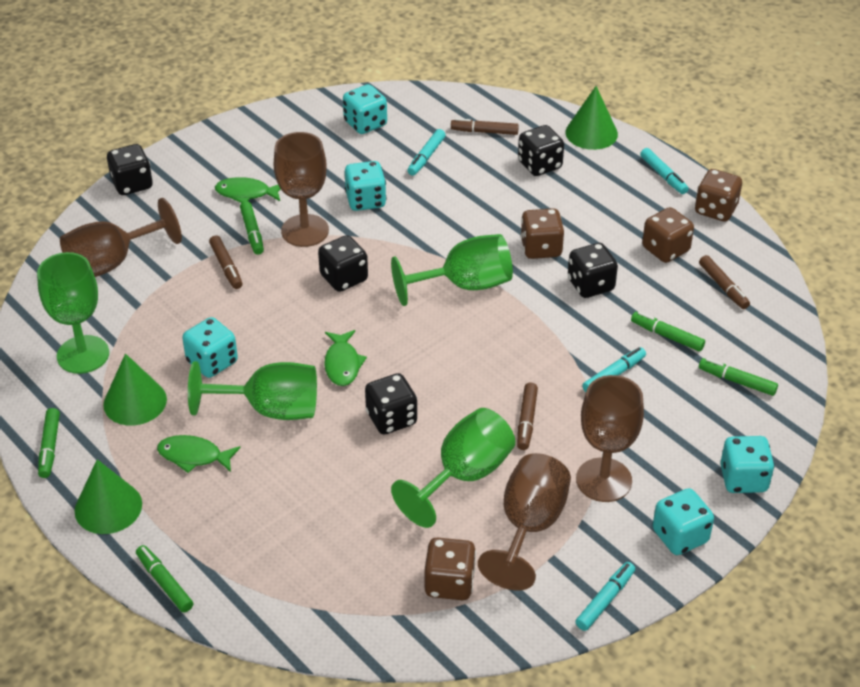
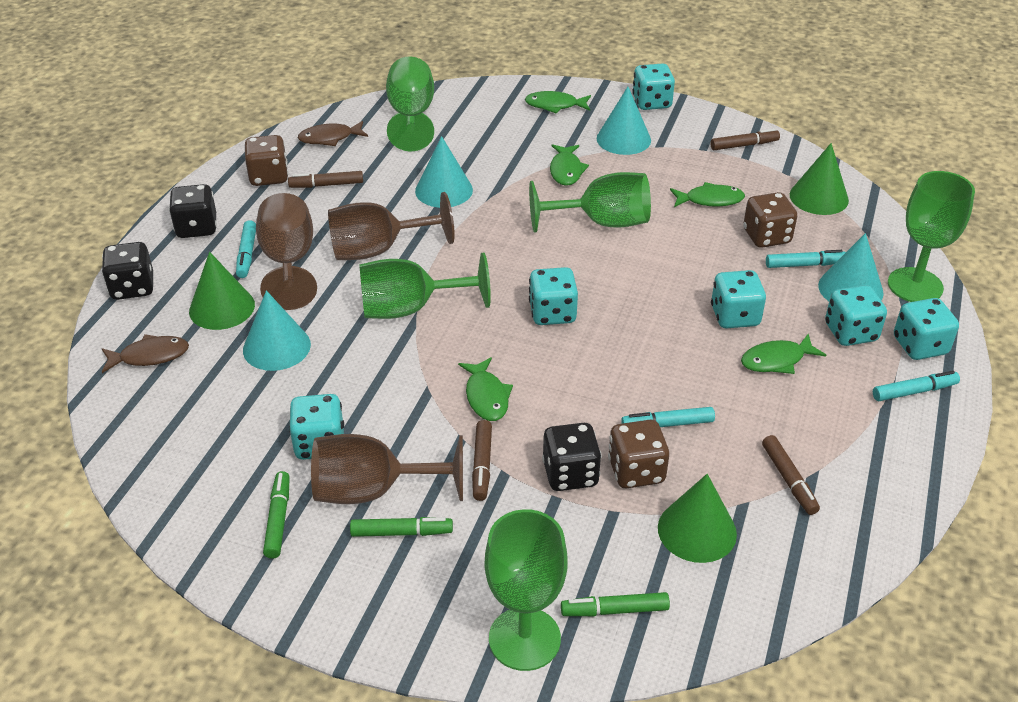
black dice: 5 -> 3
brown dice: 4 -> 3
brown fish: 0 -> 2
brown goblet: 4 -> 3
green fish: 3 -> 5
green goblet: 4 -> 5
green marker: 5 -> 3
turquoise cone: 0 -> 4
turquoise dice: 5 -> 6

